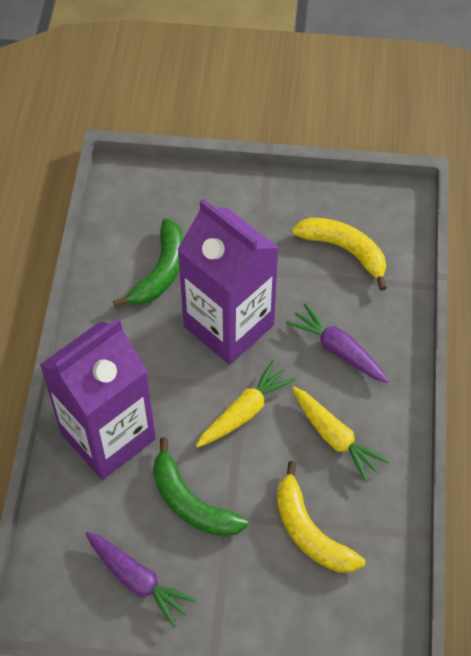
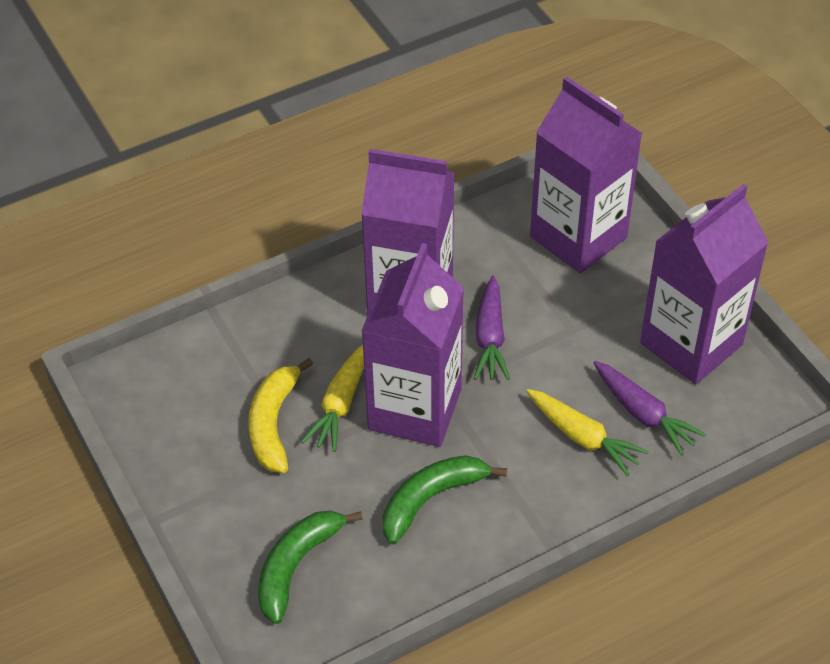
purple carton: 2 -> 4
yellow banana: 2 -> 1

